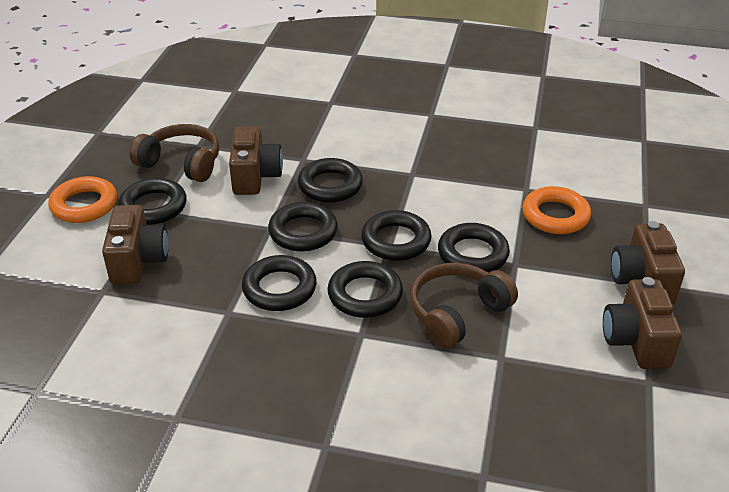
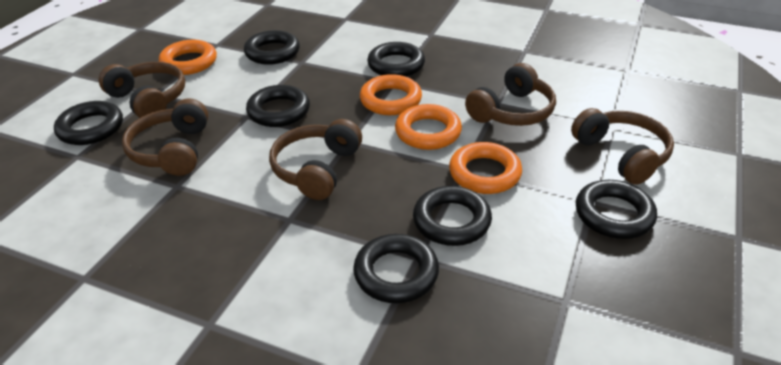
brown camera: 4 -> 0
brown headphones: 2 -> 5
orange ring: 2 -> 4

